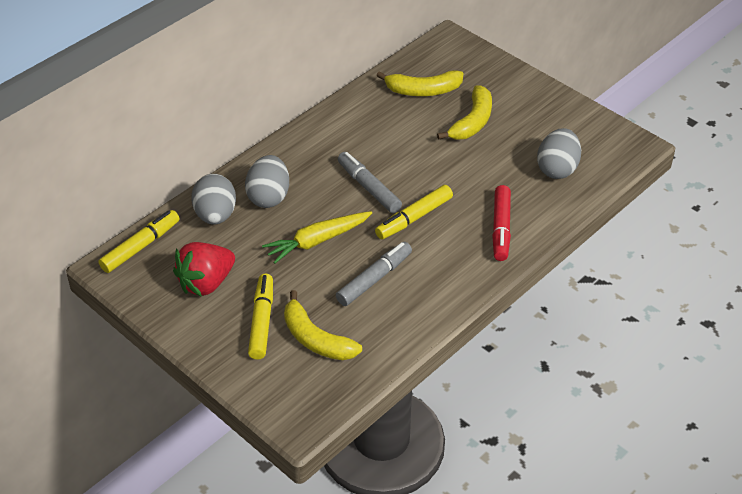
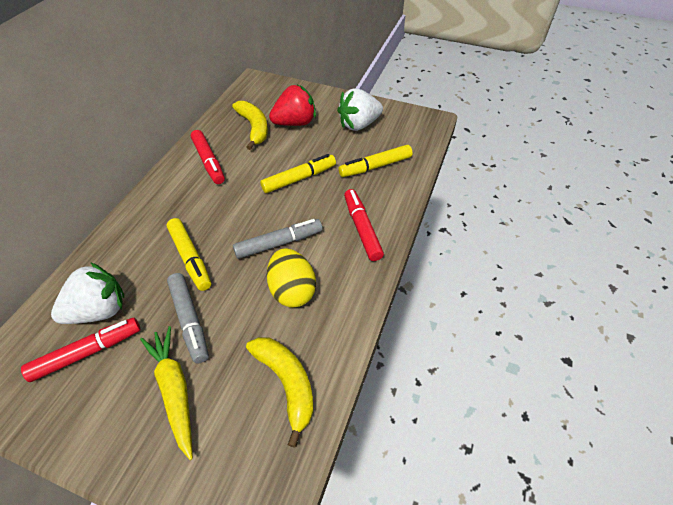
grey egg: 3 -> 0
red marker: 1 -> 3
white strawberry: 0 -> 2
yellow banana: 3 -> 2
yellow egg: 0 -> 1

